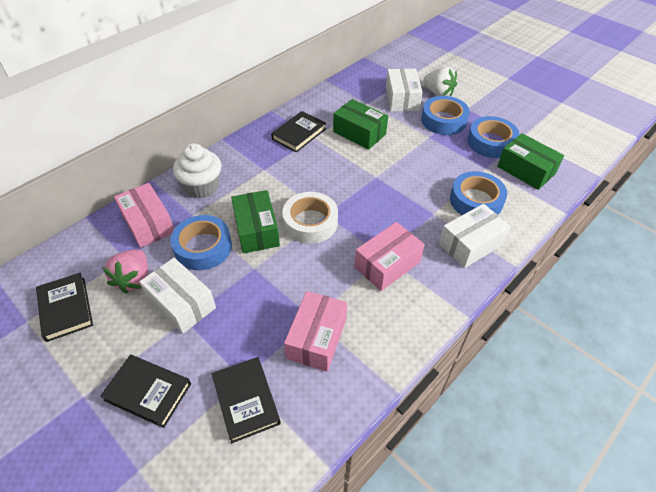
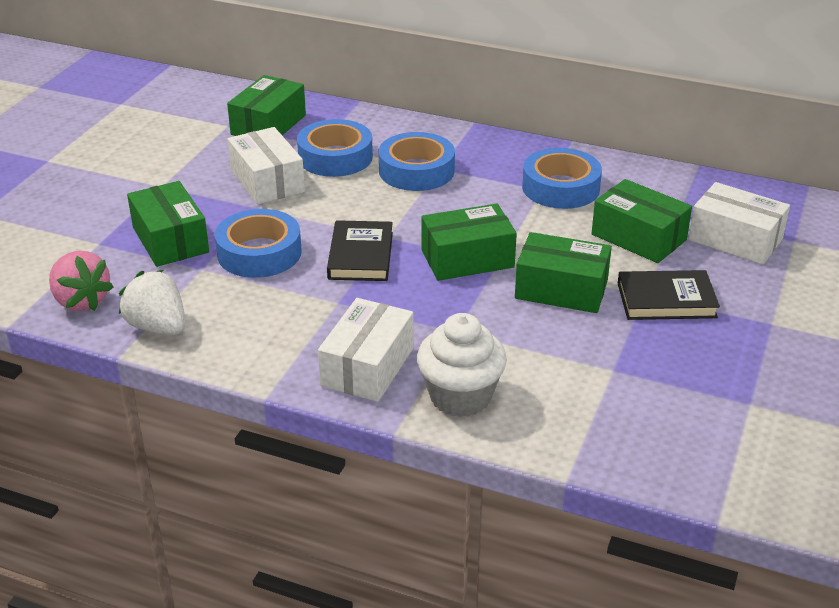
black book: 4 -> 2
green box: 3 -> 5
pink box: 3 -> 0
white tape: 1 -> 0

